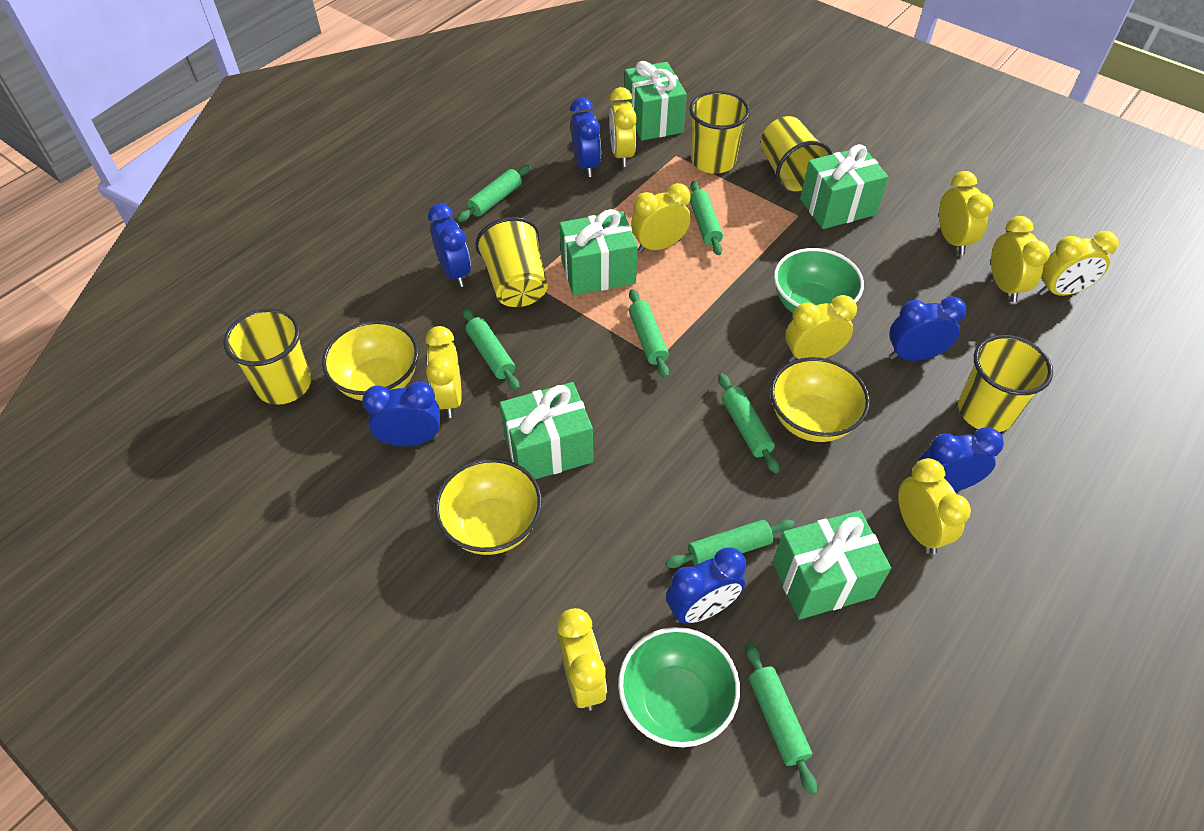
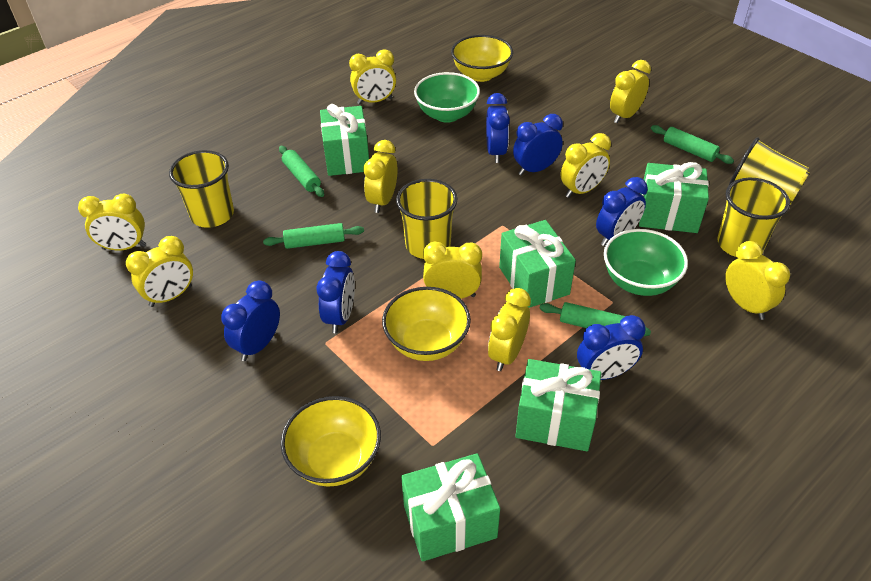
green rolling pin: 7 -> 4
yellow cup: 5 -> 4

